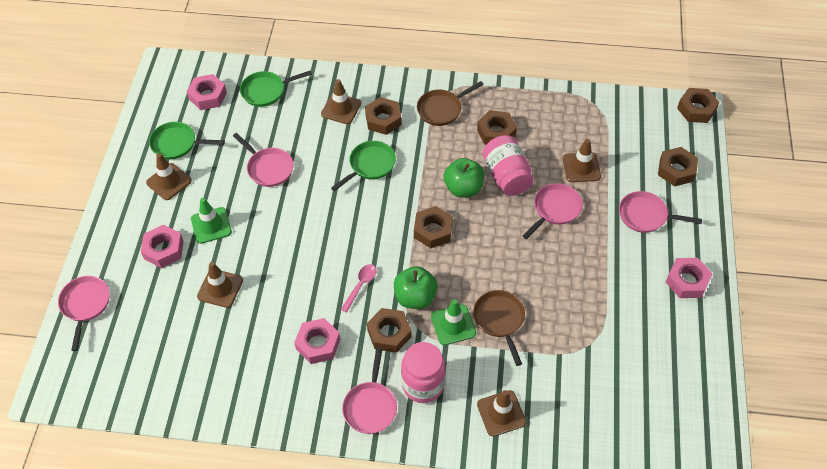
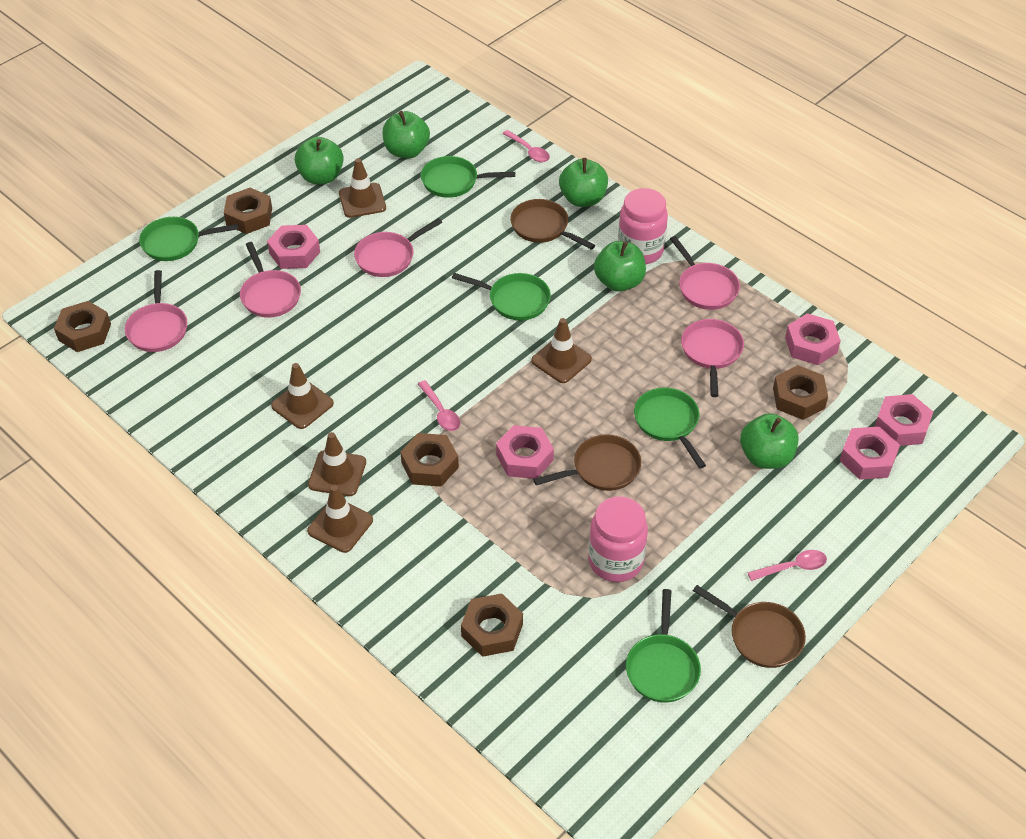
brown nut: 6 -> 5
brown pan: 2 -> 3
green apple: 2 -> 5
green pan: 3 -> 5
green traffic cone: 2 -> 0
pink nut: 4 -> 5
pink spoon: 1 -> 3

